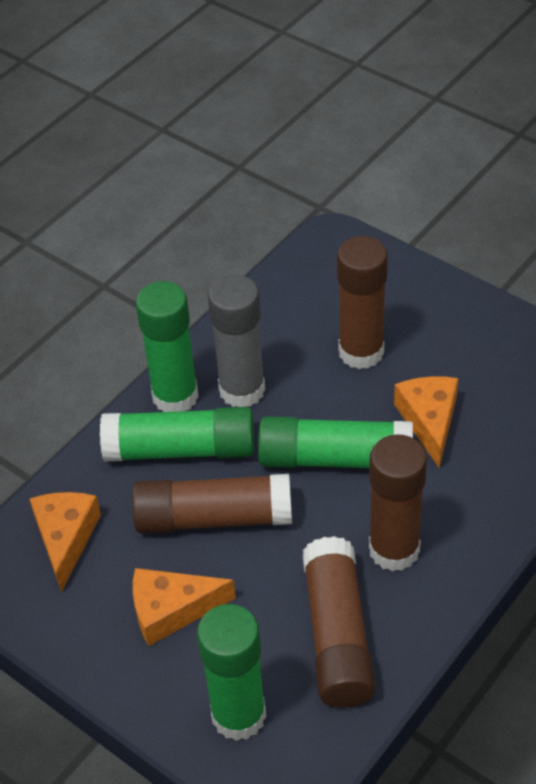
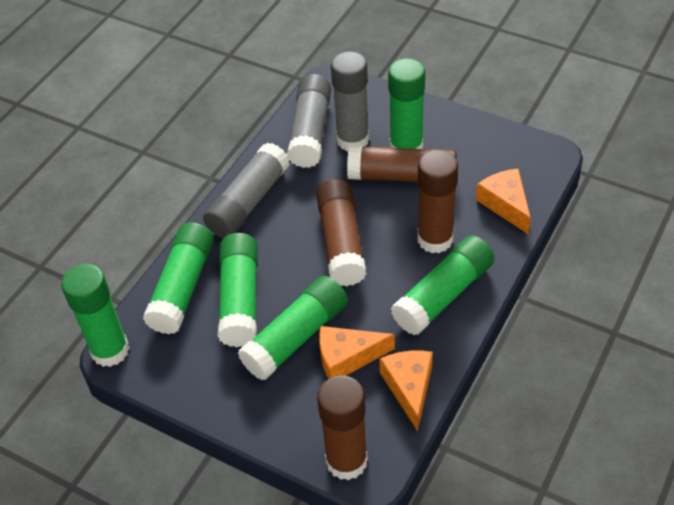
green glue stick: 4 -> 6
grey glue stick: 1 -> 3

